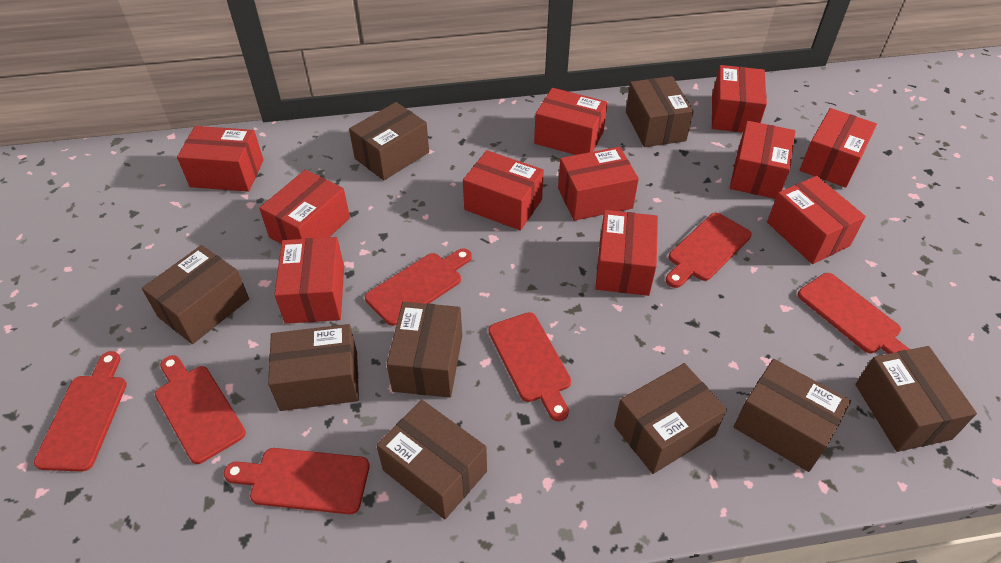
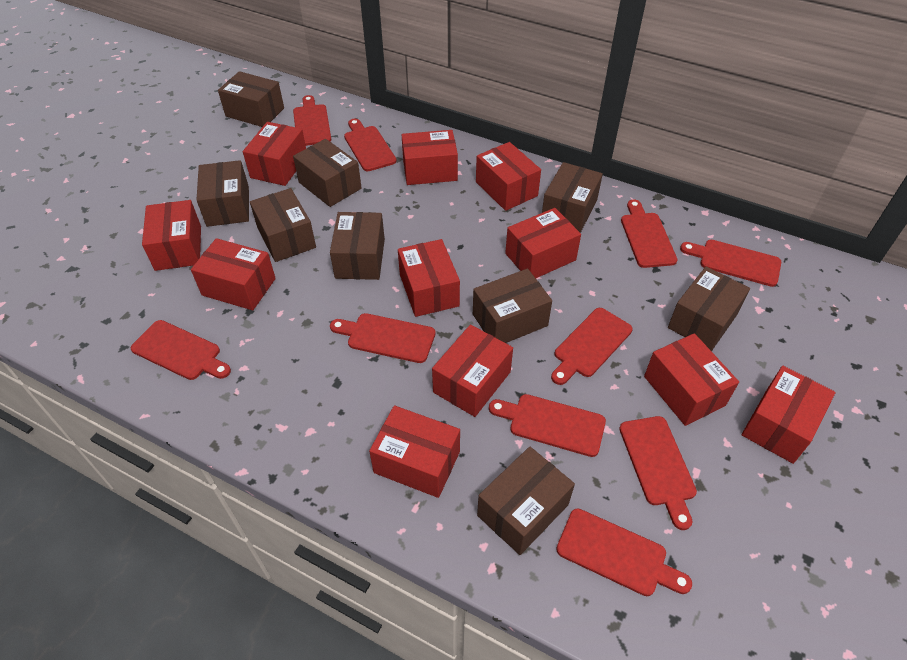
red cutting board: 7 -> 10

